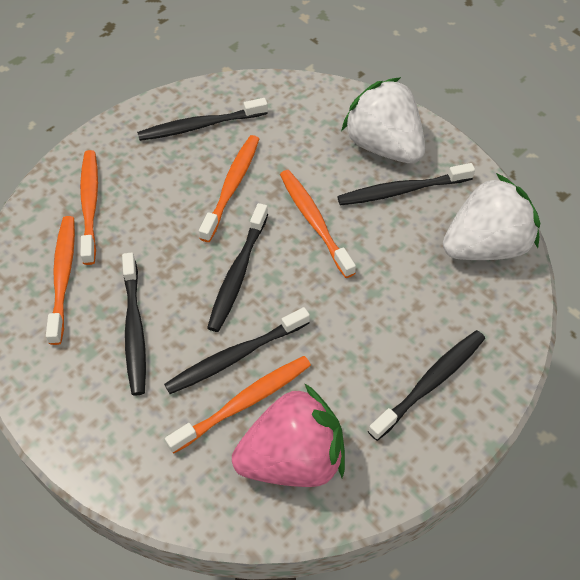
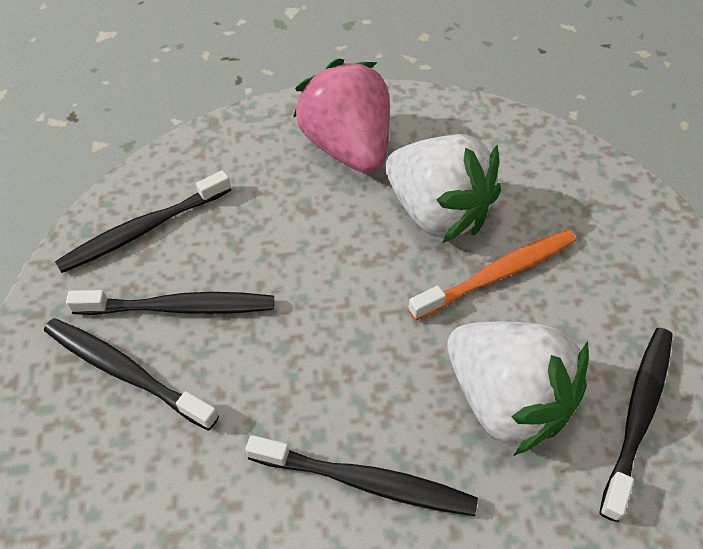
black toothbrush: 6 -> 5
orange toothbrush: 5 -> 1

